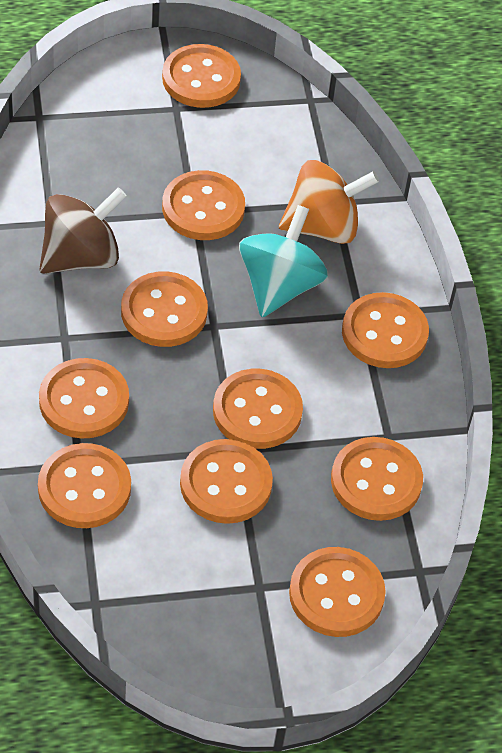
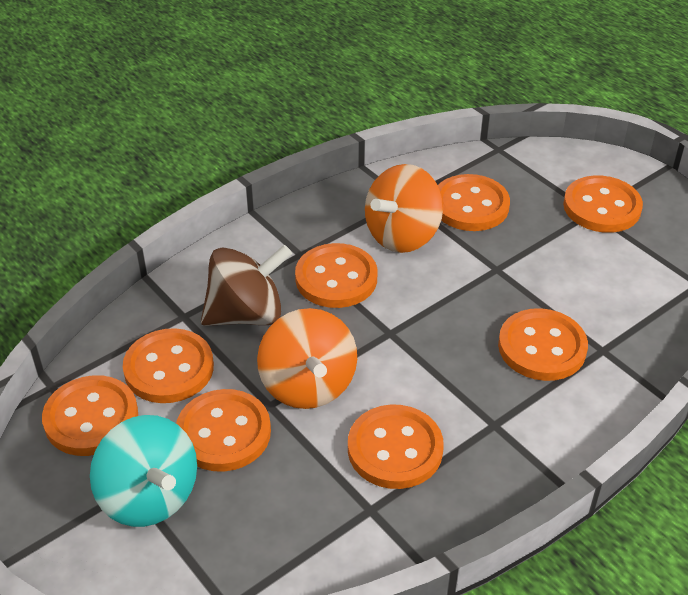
orange button: 10 -> 8
orange spinning top: 1 -> 2

